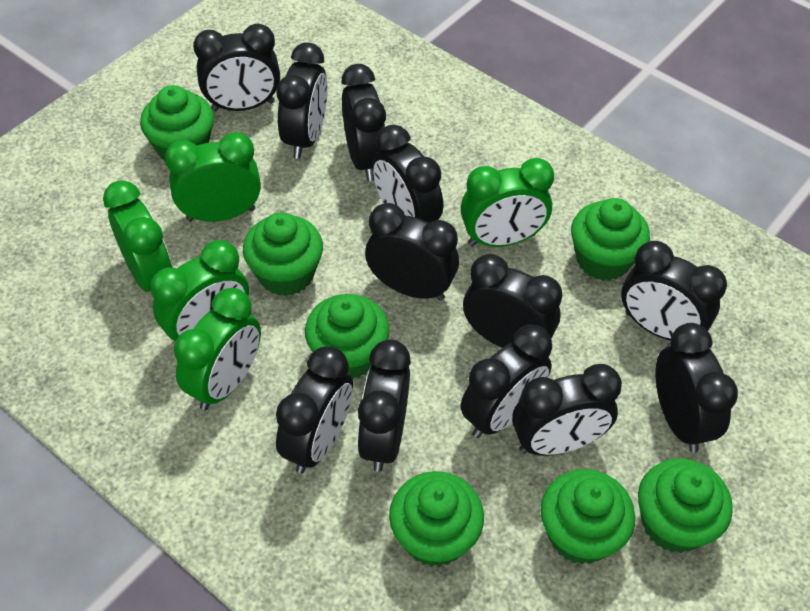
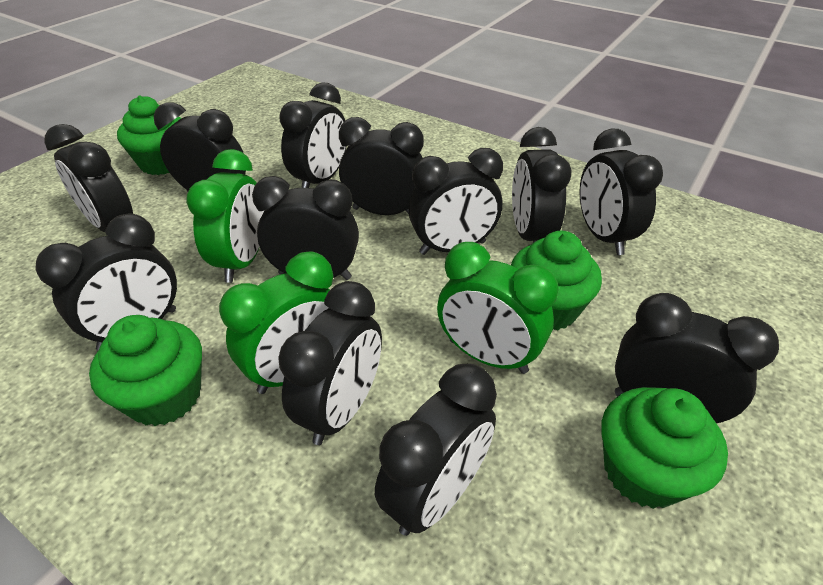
green clock: 5 -> 3
green cupcake: 7 -> 4

